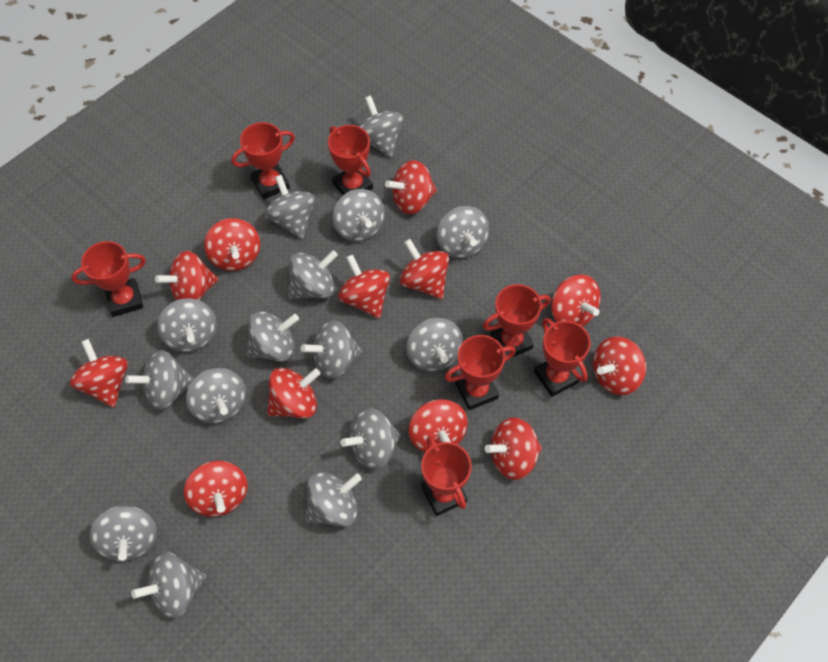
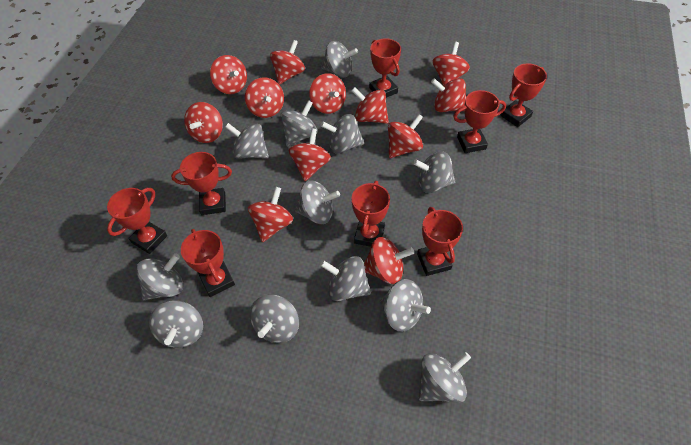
grey spinning top: 15 -> 12
red trophy: 7 -> 8

